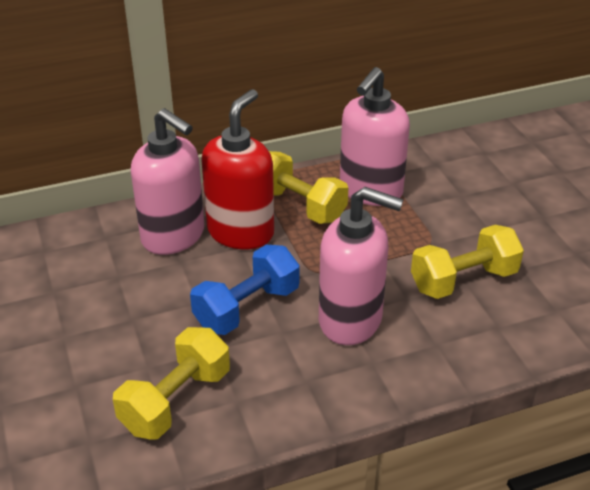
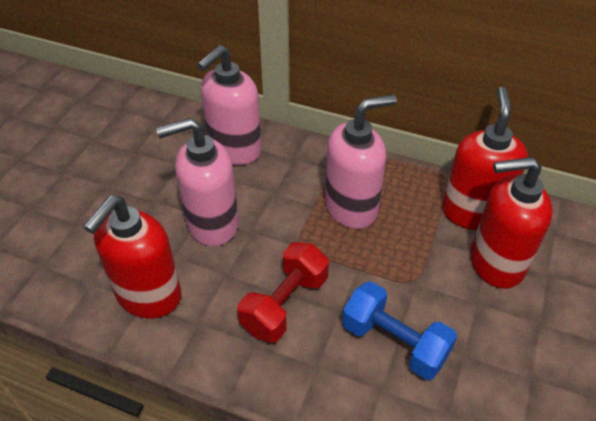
red dumbbell: 0 -> 1
red soap dispenser: 1 -> 3
yellow dumbbell: 3 -> 0

